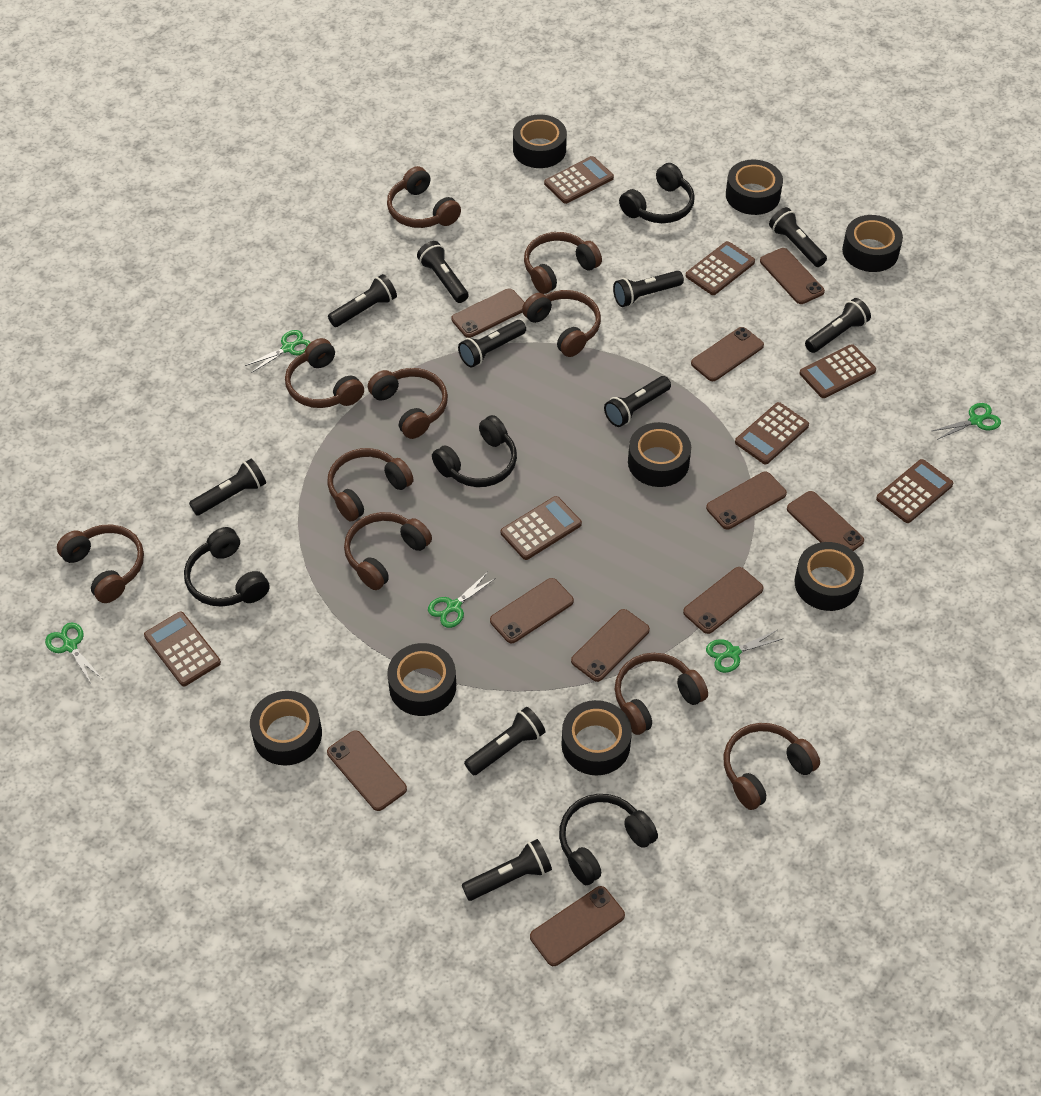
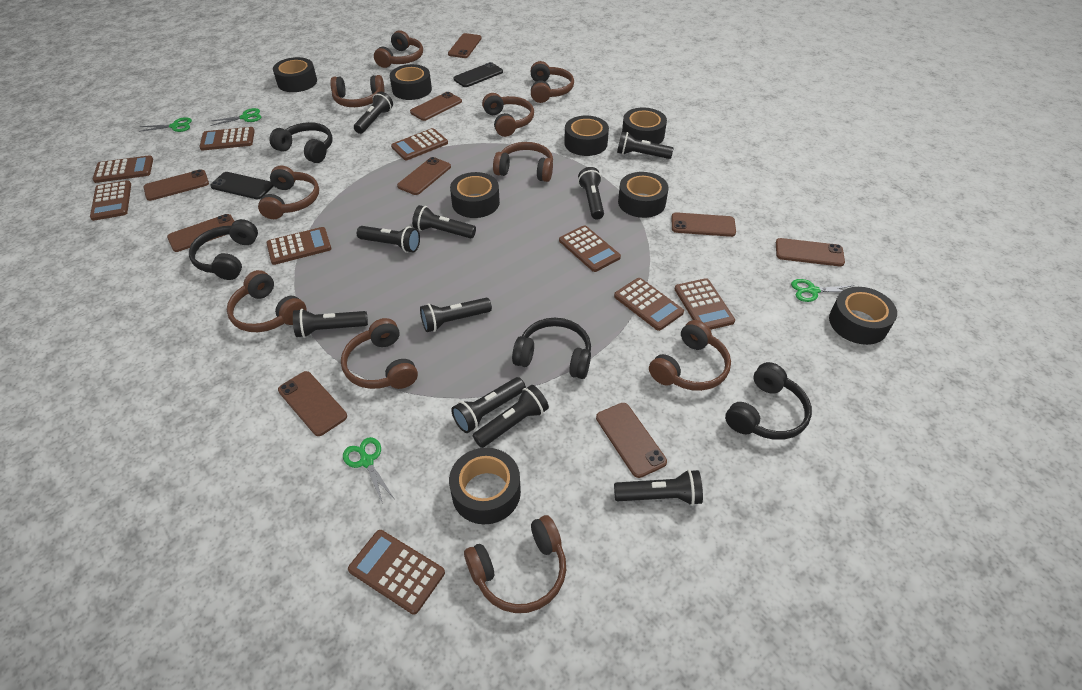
black phone: 0 -> 2
brown calculator: 7 -> 9
brown phone: 10 -> 9
green scissors: 5 -> 4

